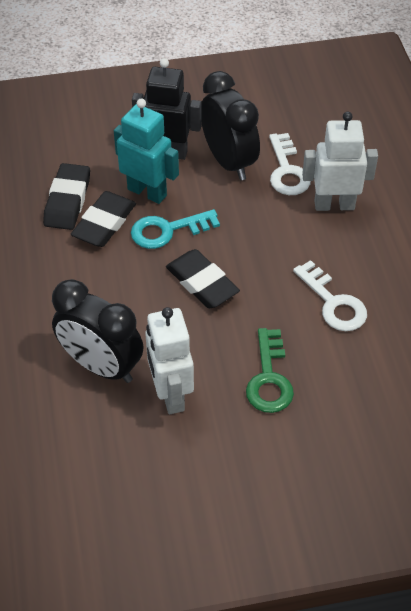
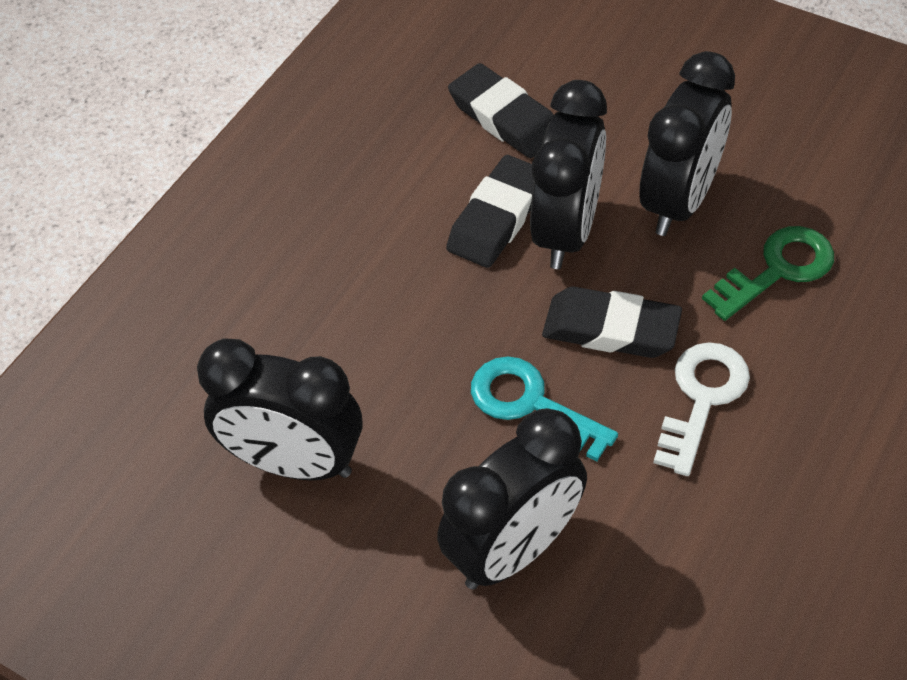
black clock: 2 -> 4
black robot: 1 -> 0
turquoise robot: 1 -> 0
white key: 2 -> 1
white robot: 2 -> 0

